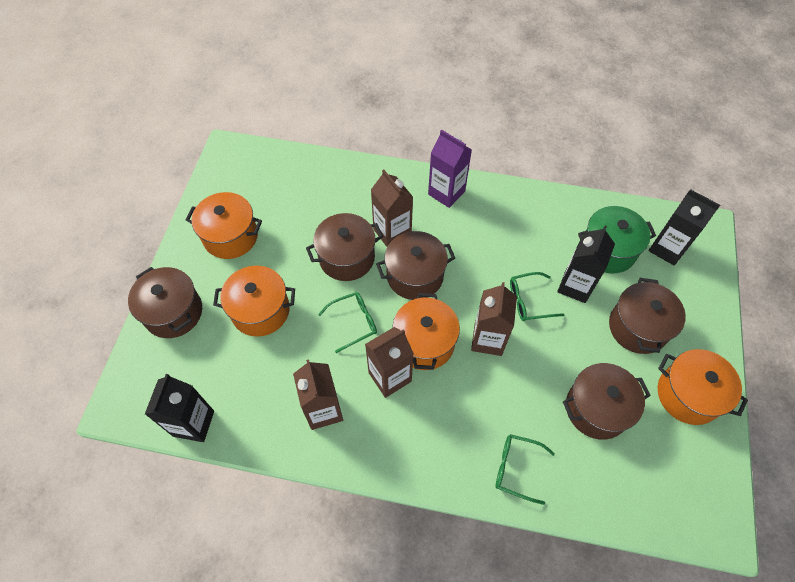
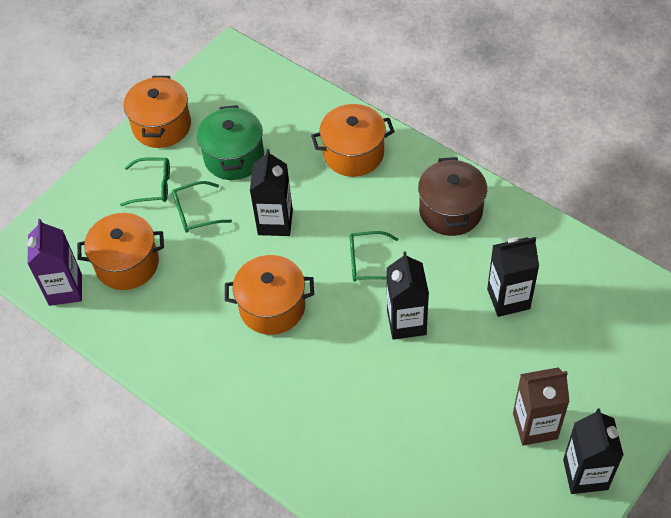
black carton: 3 -> 4
brown carton: 4 -> 1
brown pot: 5 -> 1

